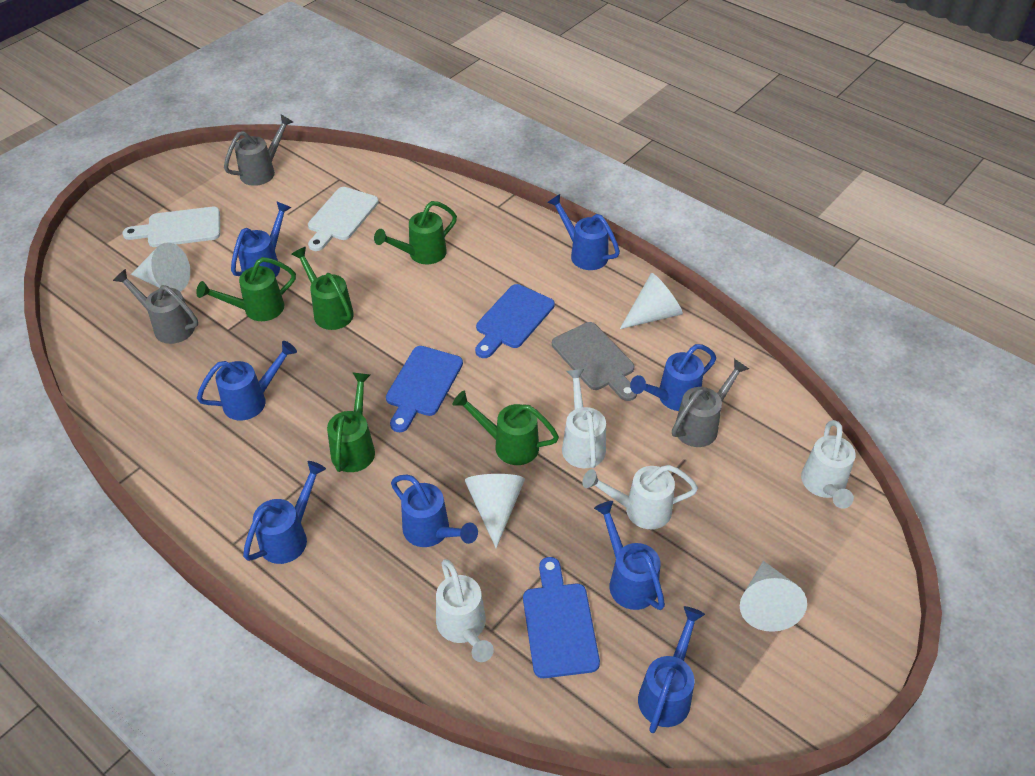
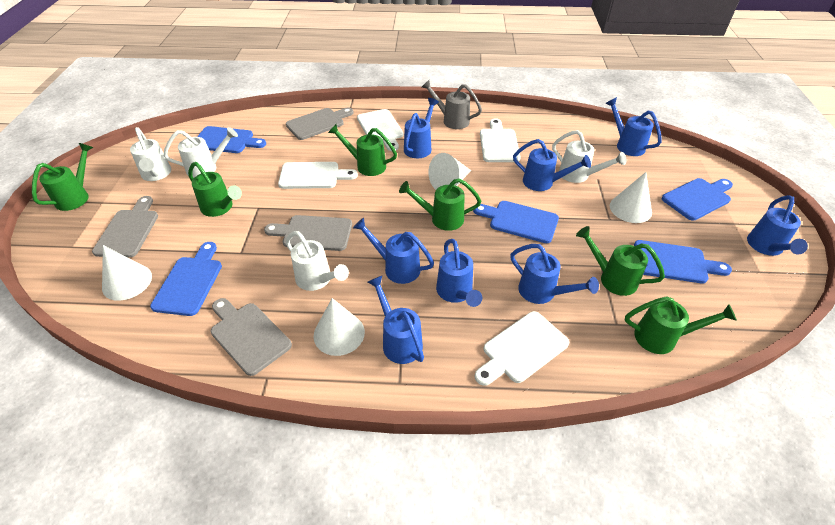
blue cutting board: 3 -> 5
green watering can: 5 -> 6
grey cutting board: 1 -> 4
grey watering can: 3 -> 1
white cutting board: 2 -> 4

